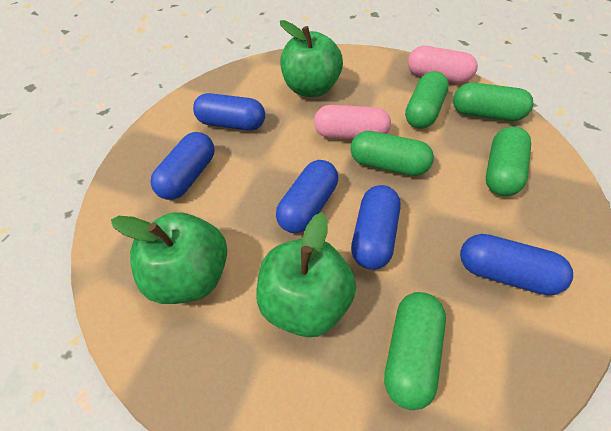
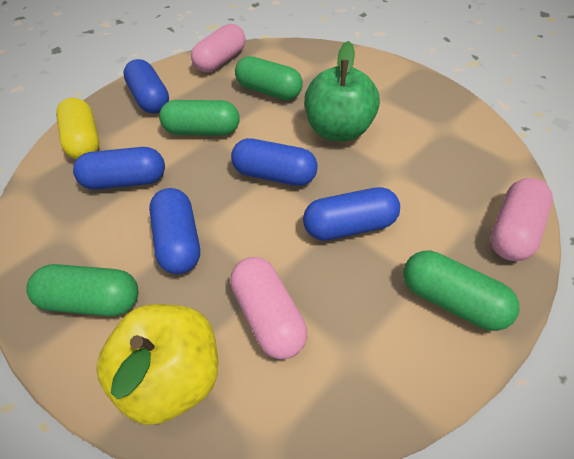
green apple: 3 -> 1
green capsule: 5 -> 4
pink capsule: 2 -> 3
yellow apple: 0 -> 1
yellow capsule: 0 -> 1

